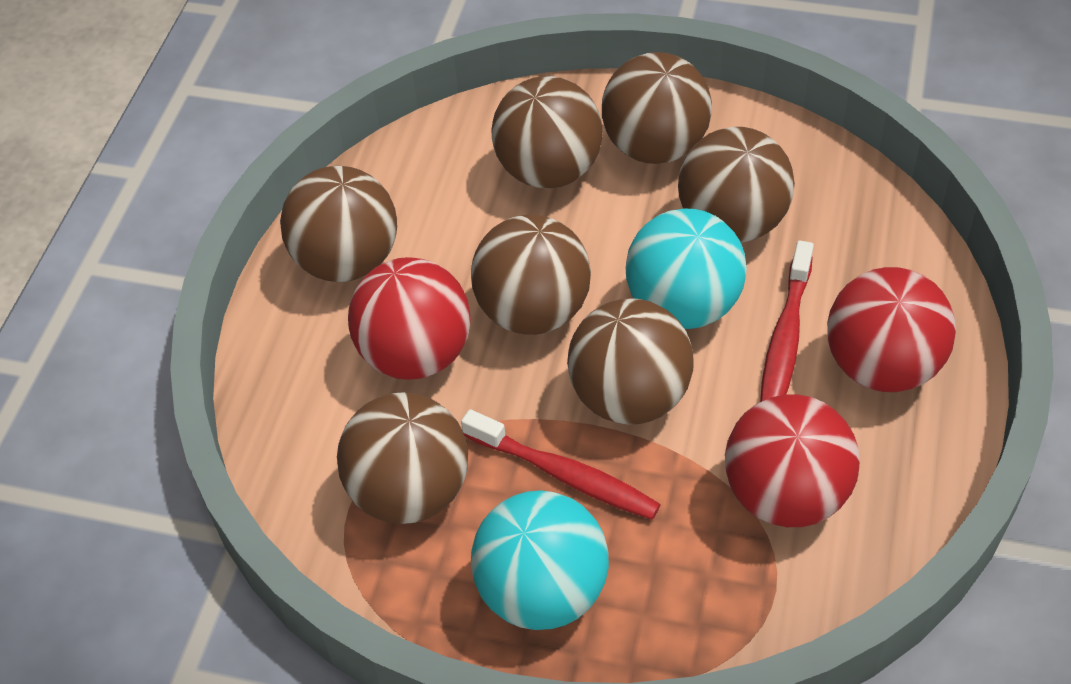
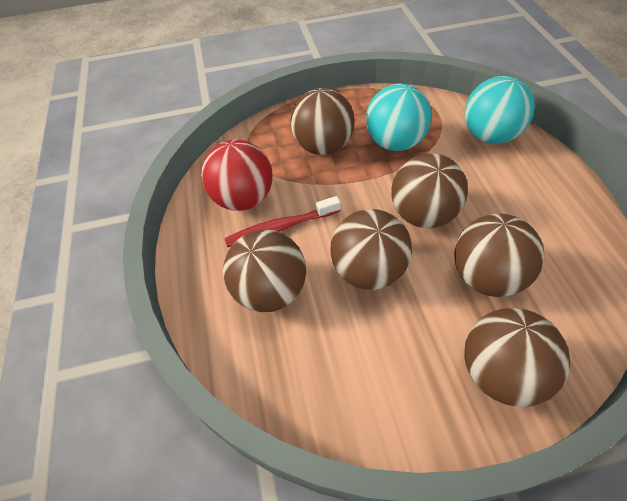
brown ball: 7 -> 6
red ball: 3 -> 1
red toothbrush: 2 -> 1

